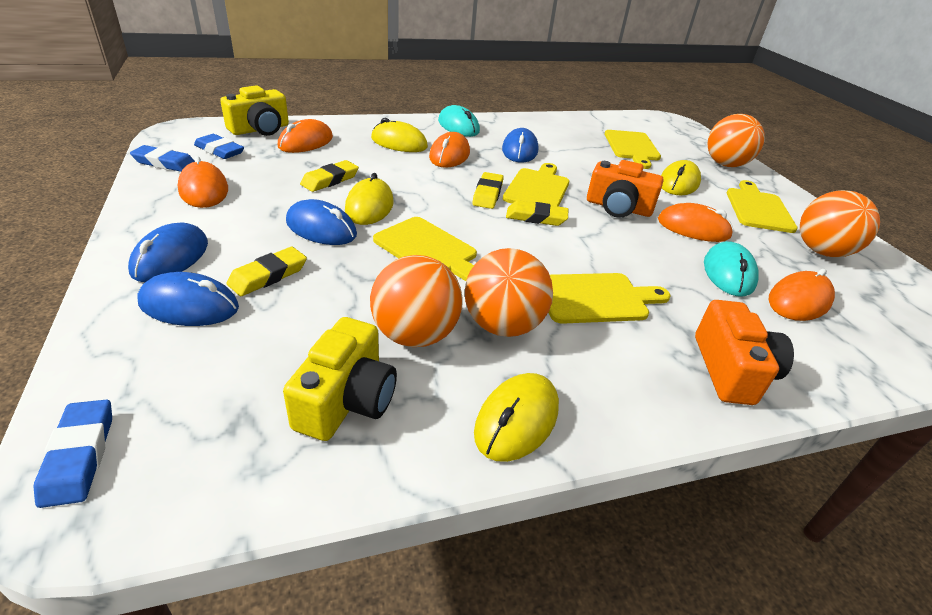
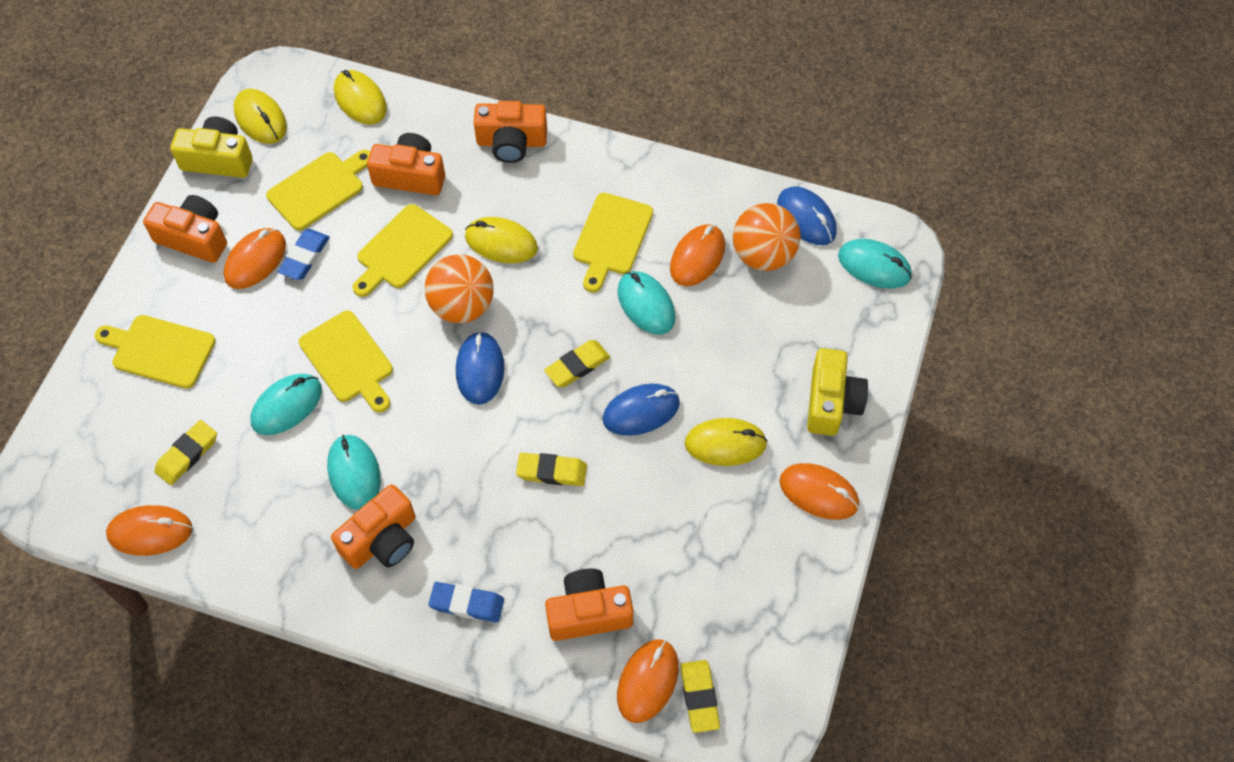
blue eraser: 3 -> 2
blue mouse: 4 -> 3
orange ball: 4 -> 2
orange camera: 2 -> 5
turquoise mouse: 2 -> 4

